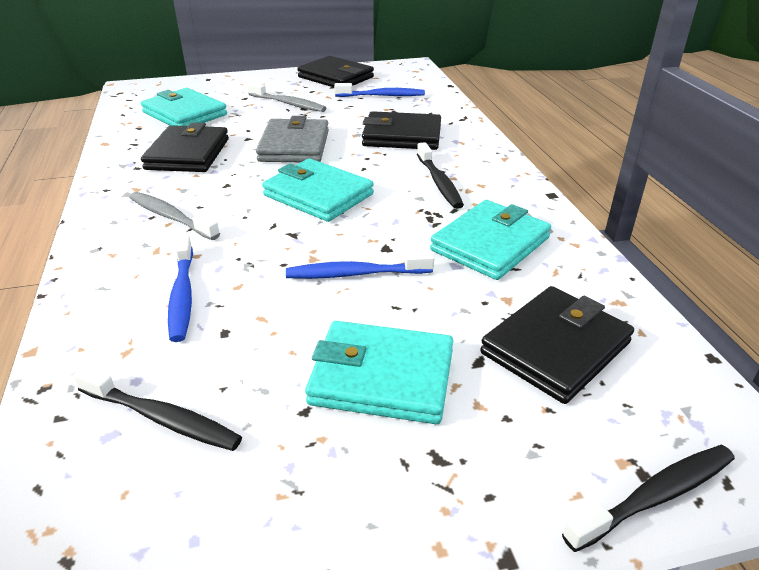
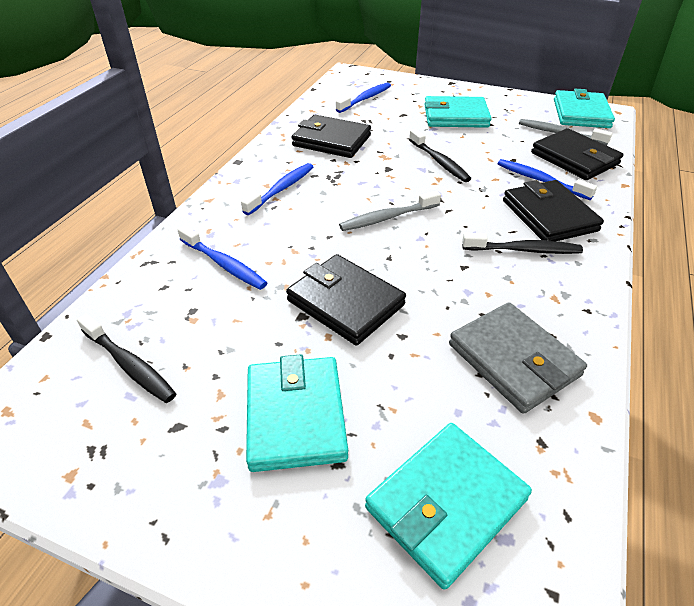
blue toothbrush: 3 -> 4

